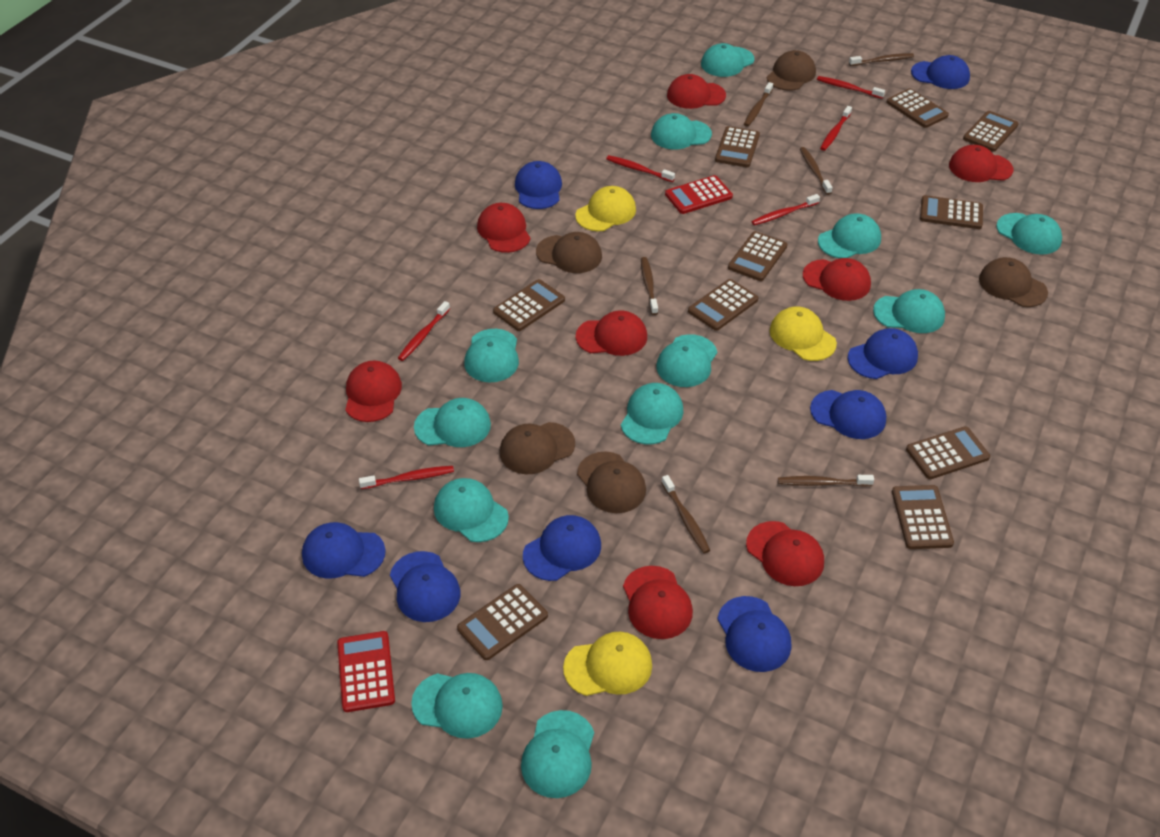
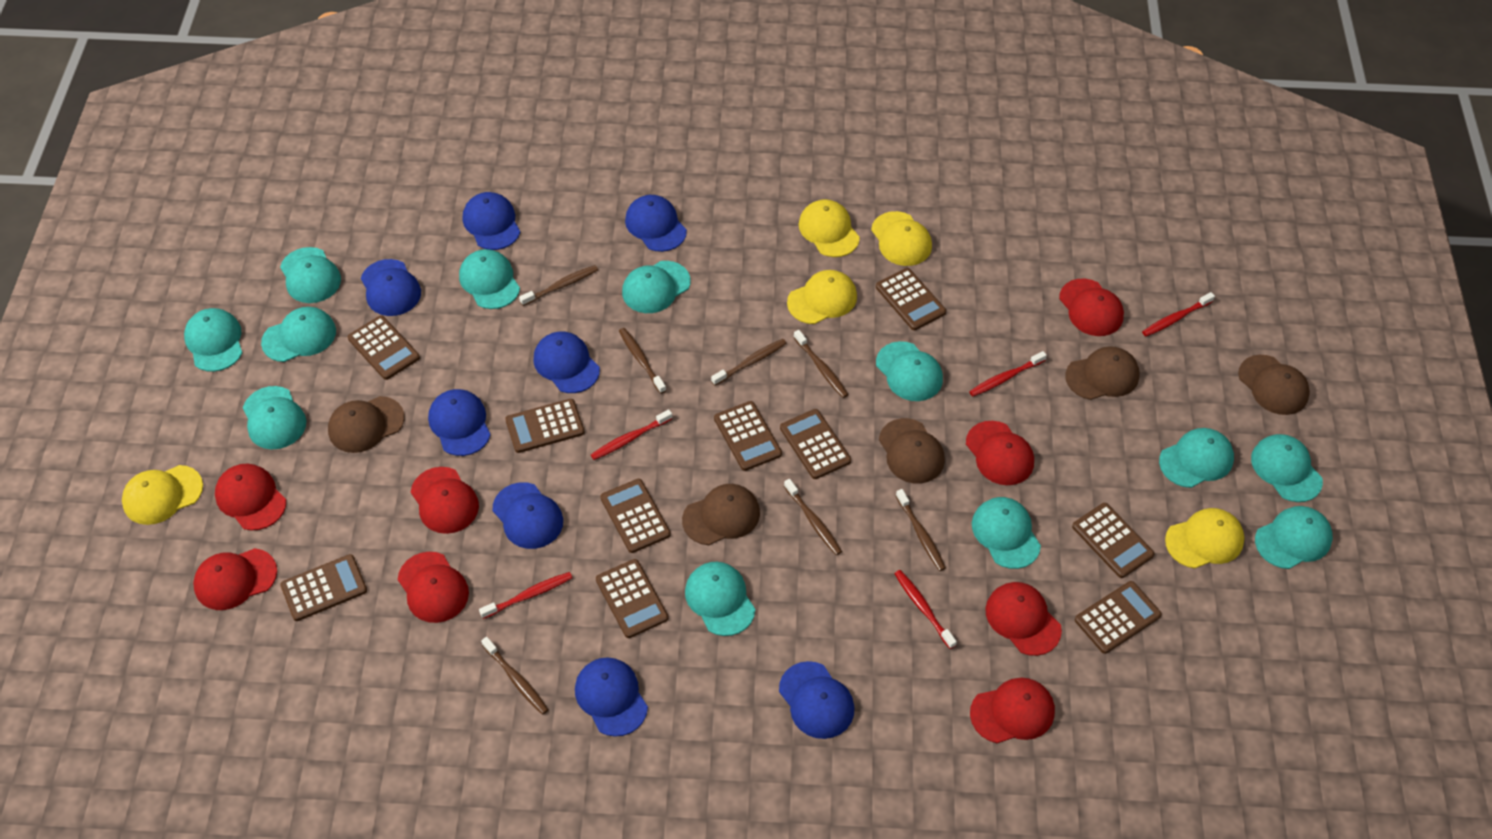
brown toothbrush: 6 -> 7
red calculator: 2 -> 0
red toothbrush: 6 -> 5
yellow cap: 3 -> 5

